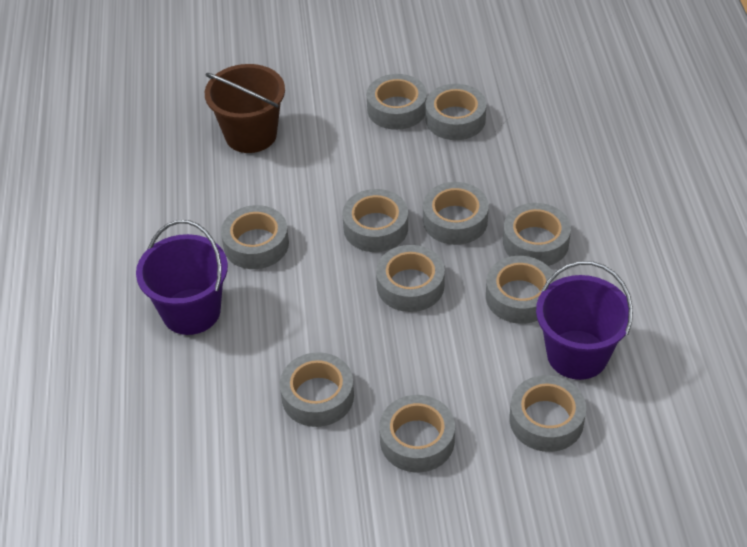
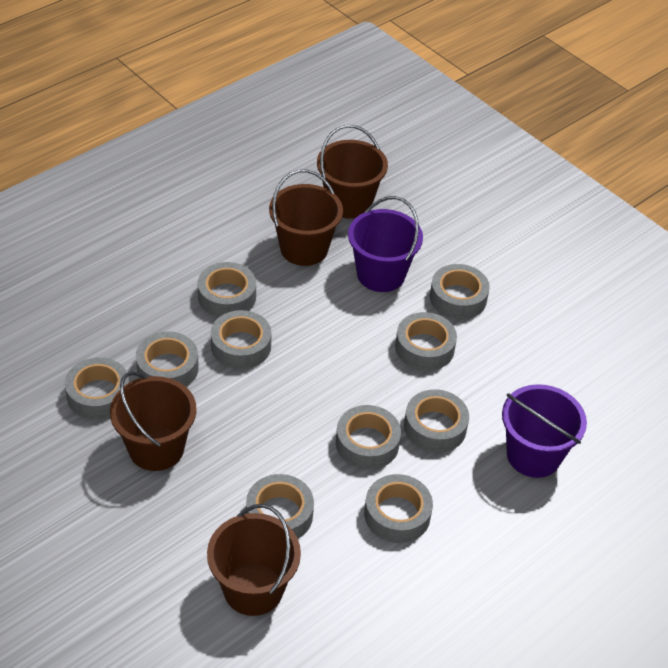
brown bucket: 1 -> 4
grey tape: 11 -> 10

